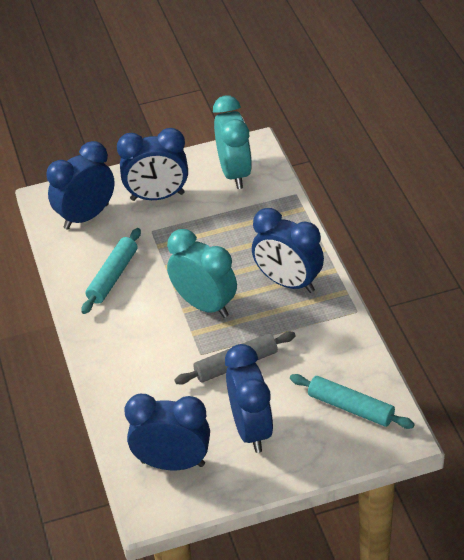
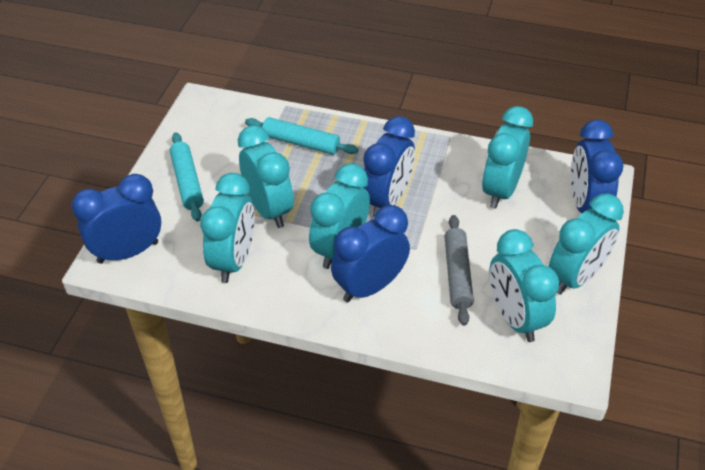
blue clock: 5 -> 4
turquoise clock: 2 -> 6

